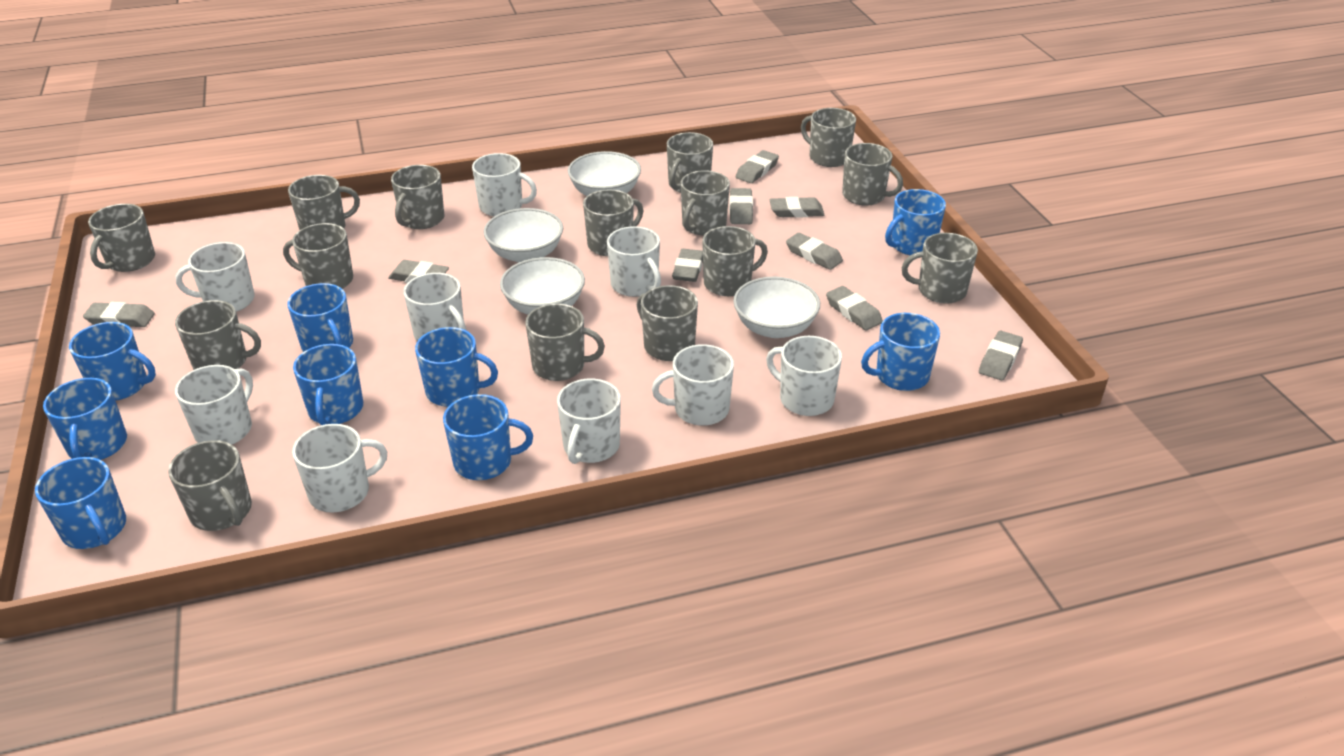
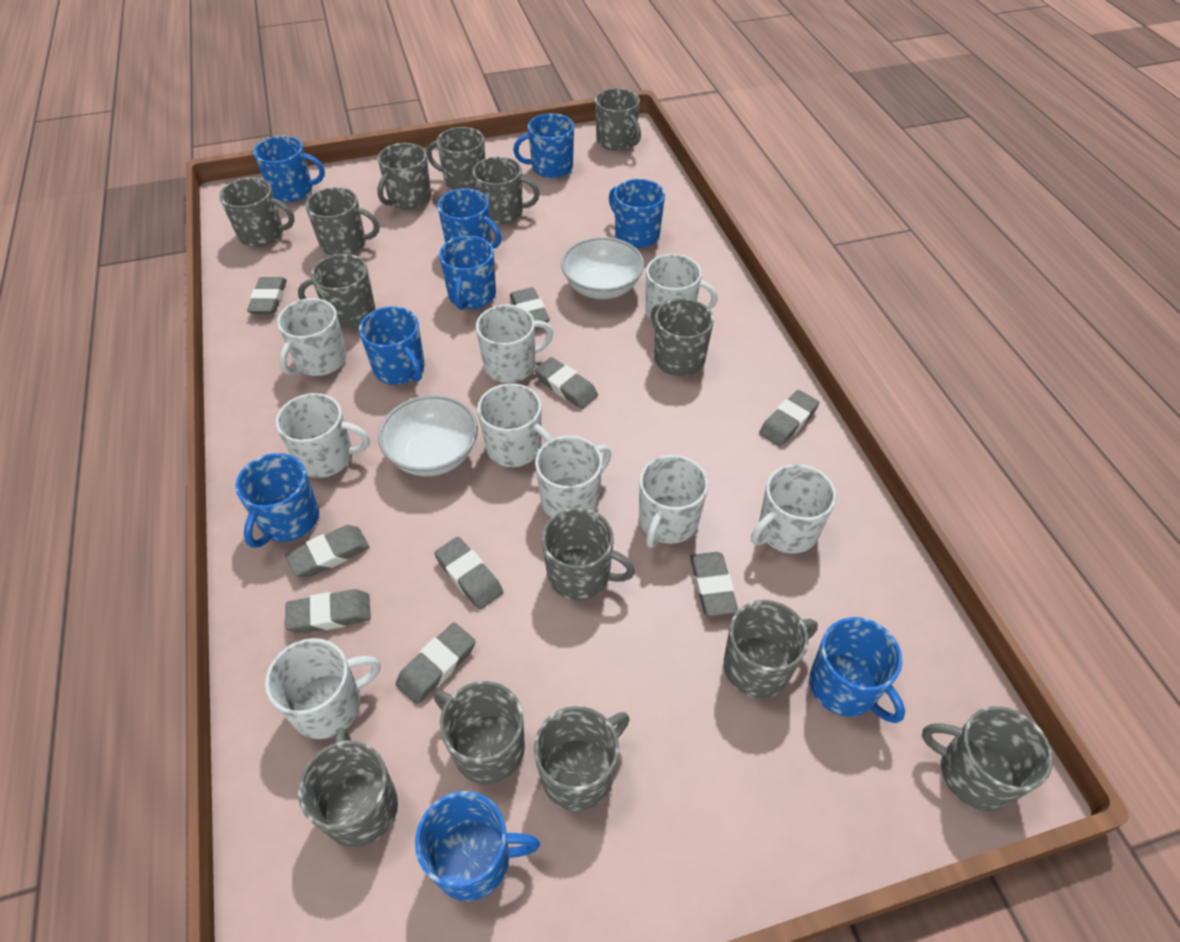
grey mug: 15 -> 14
white bowl: 4 -> 2

